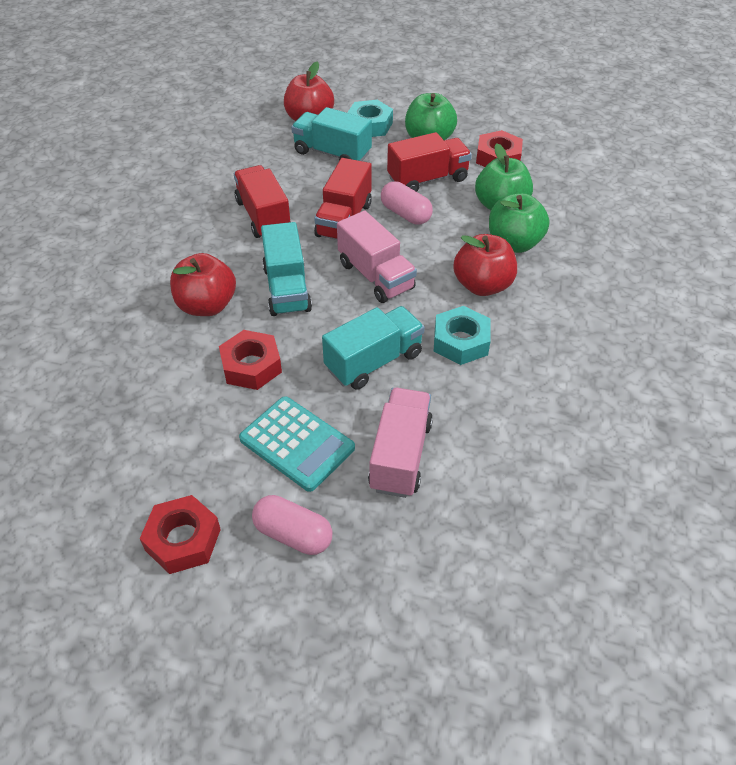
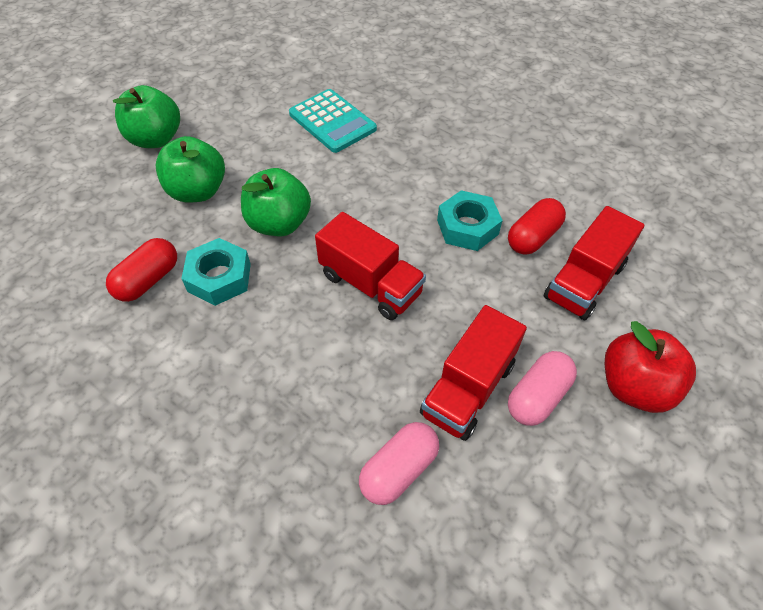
pink truck: 2 -> 0
red apple: 3 -> 1
red capsule: 0 -> 2
red nut: 3 -> 0
turquoise truck: 3 -> 0

